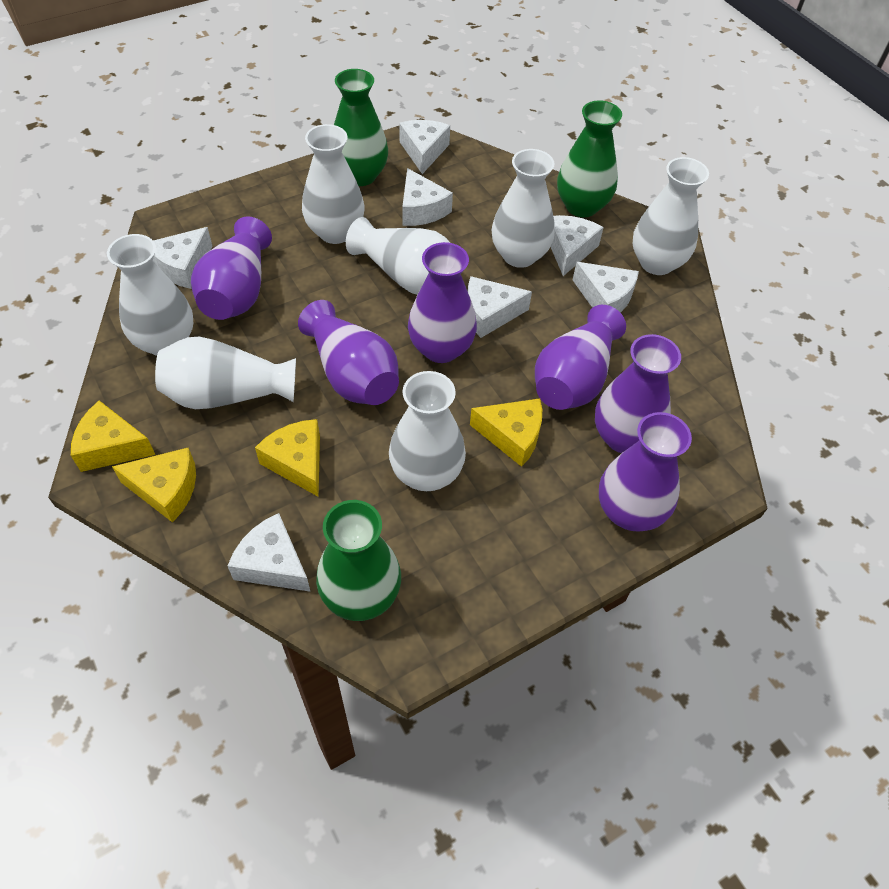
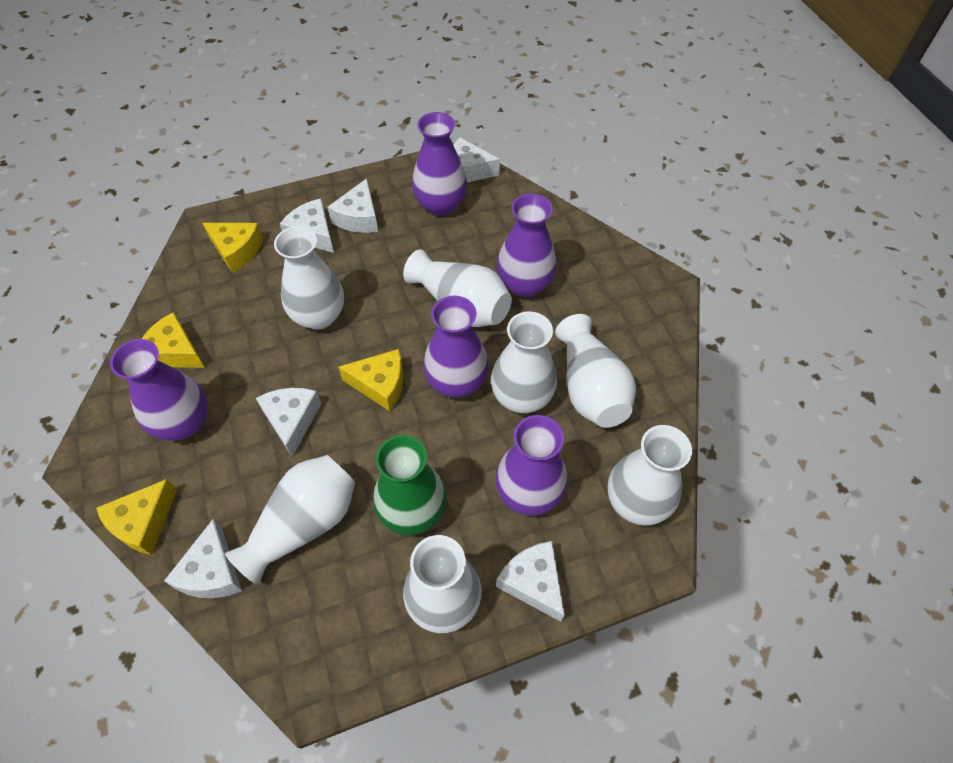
green vase: 3 -> 1
purple vase: 6 -> 5
white cheese: 7 -> 6

